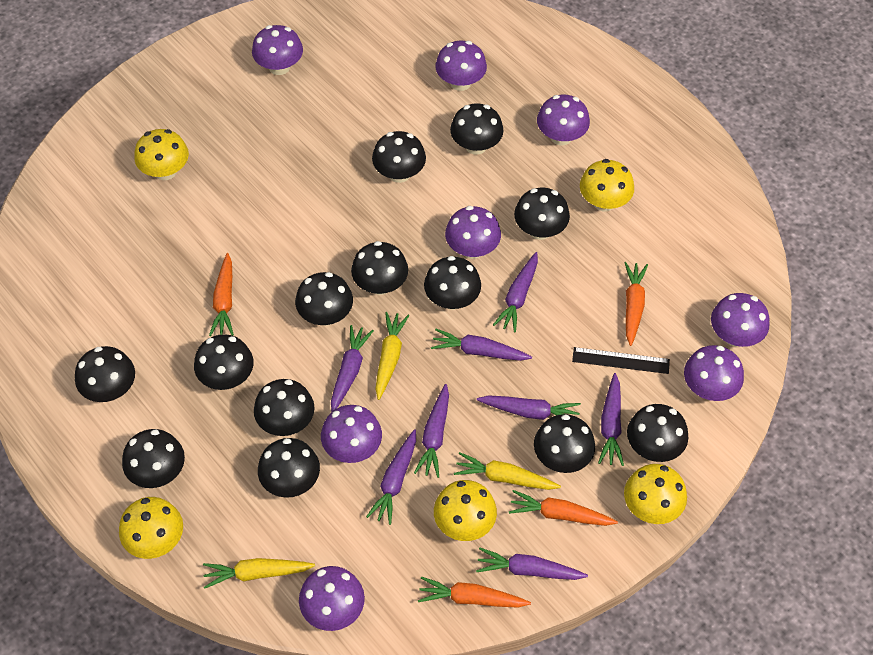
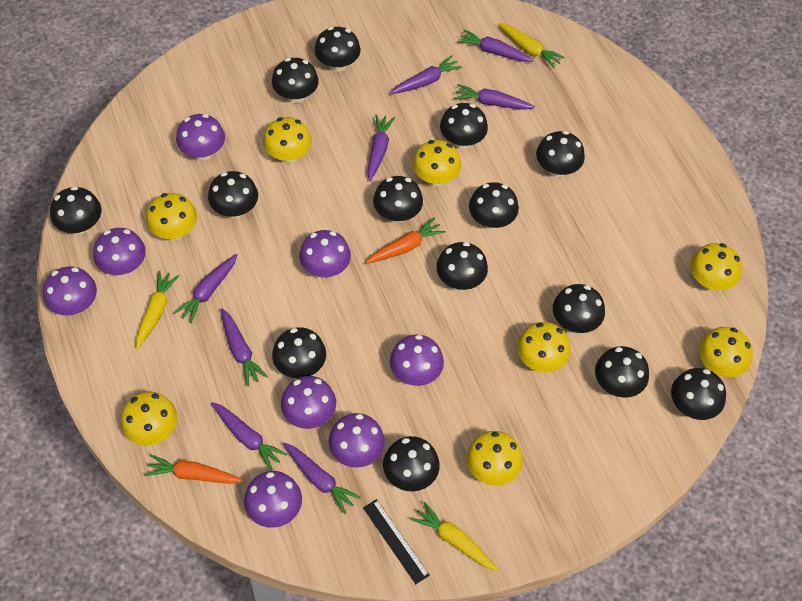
black mushroom: 13 -> 14
orange carrot: 4 -> 2
yellow mushroom: 5 -> 8

